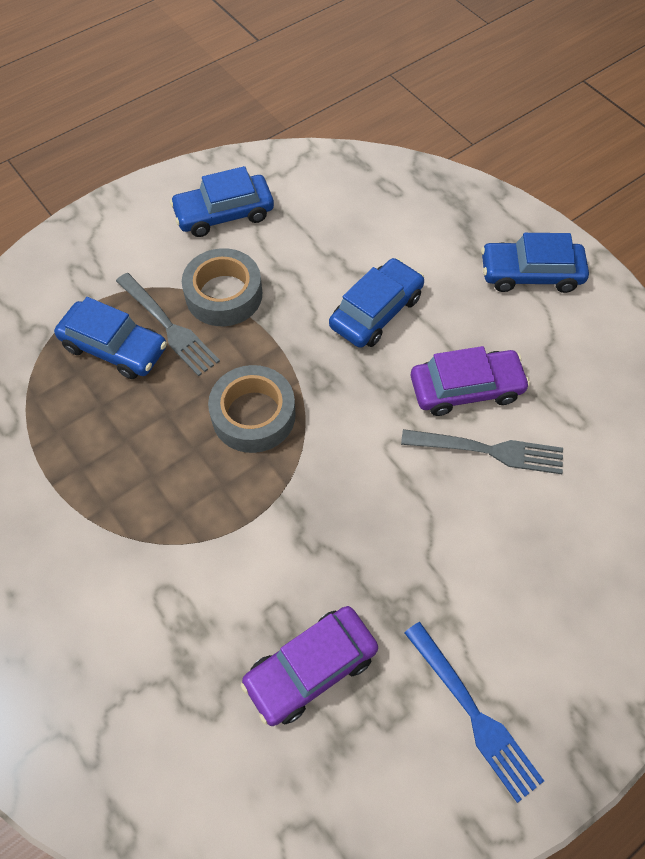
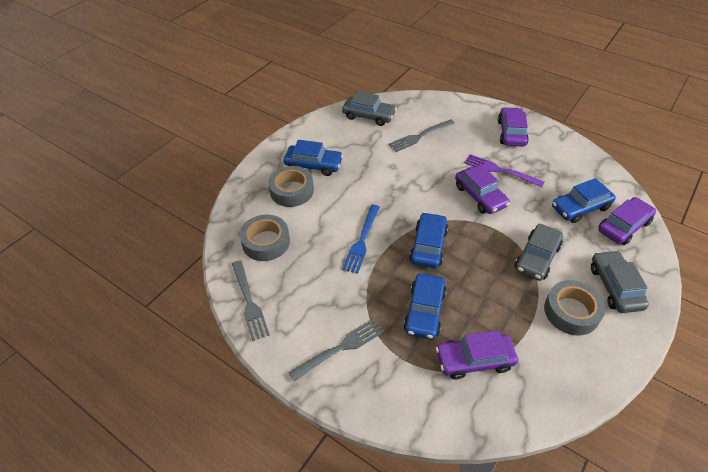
grey car: 0 -> 3
grey fork: 2 -> 3
grey tape: 2 -> 3
purple car: 2 -> 4
purple fork: 0 -> 1

